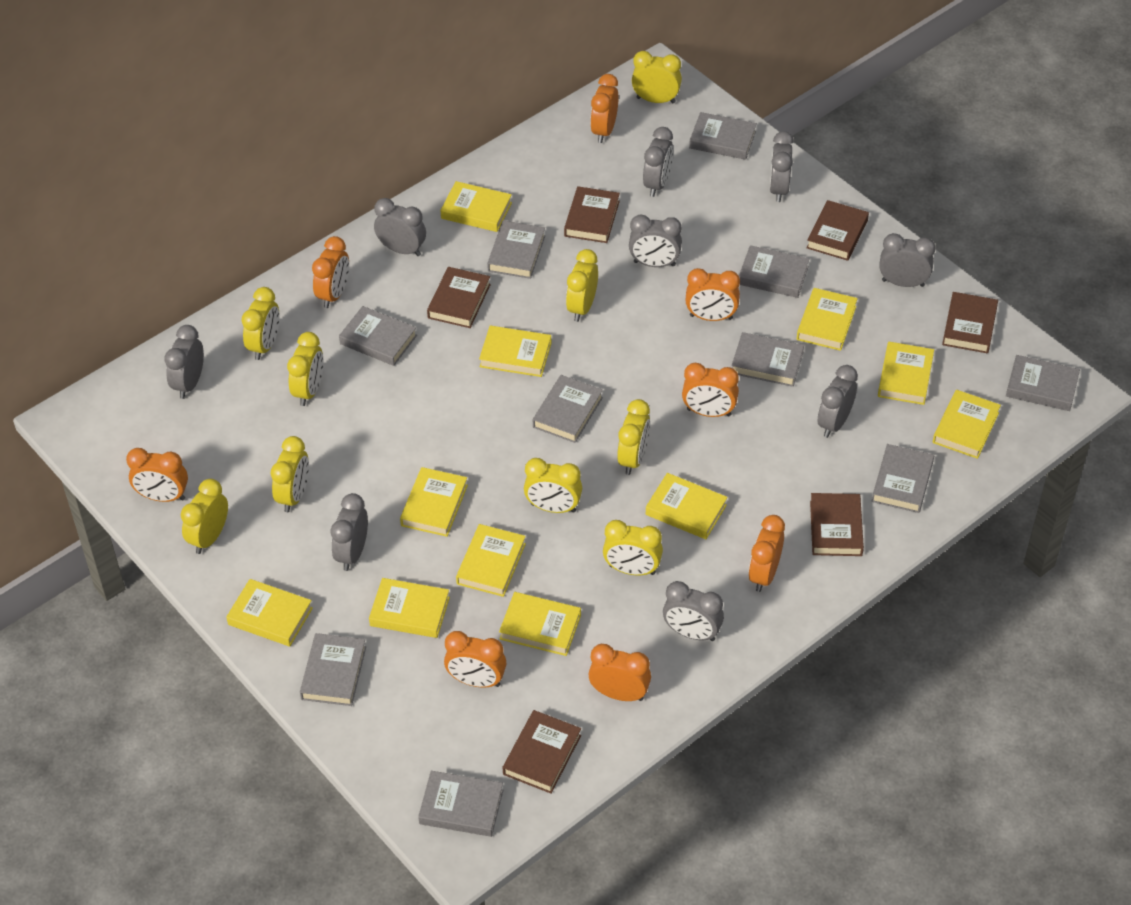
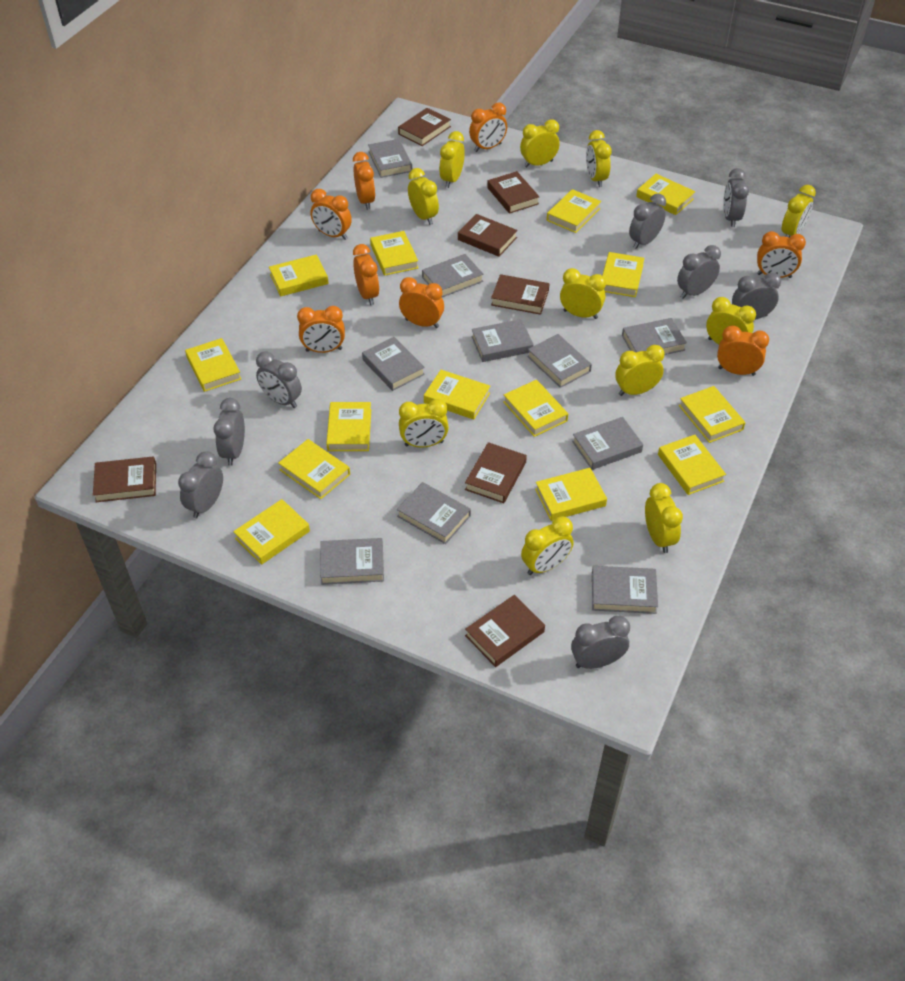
brown book: 6 -> 7
grey clock: 9 -> 8
yellow book: 11 -> 14
yellow clock: 9 -> 11

